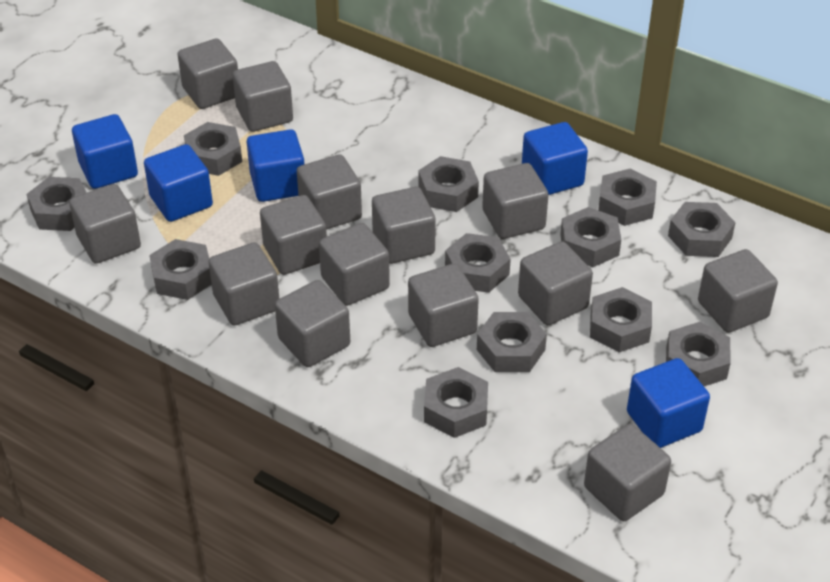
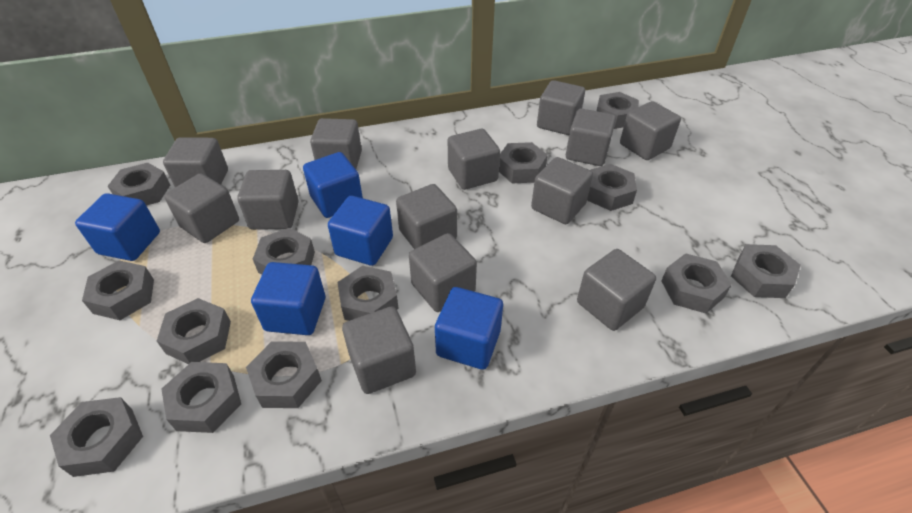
grey cube: 14 -> 13
grey nut: 12 -> 13

